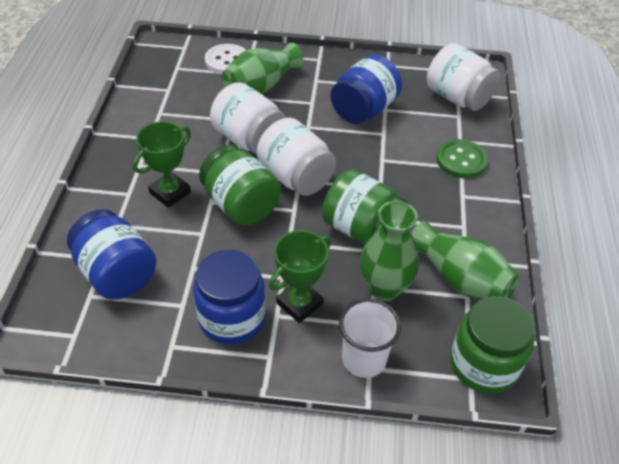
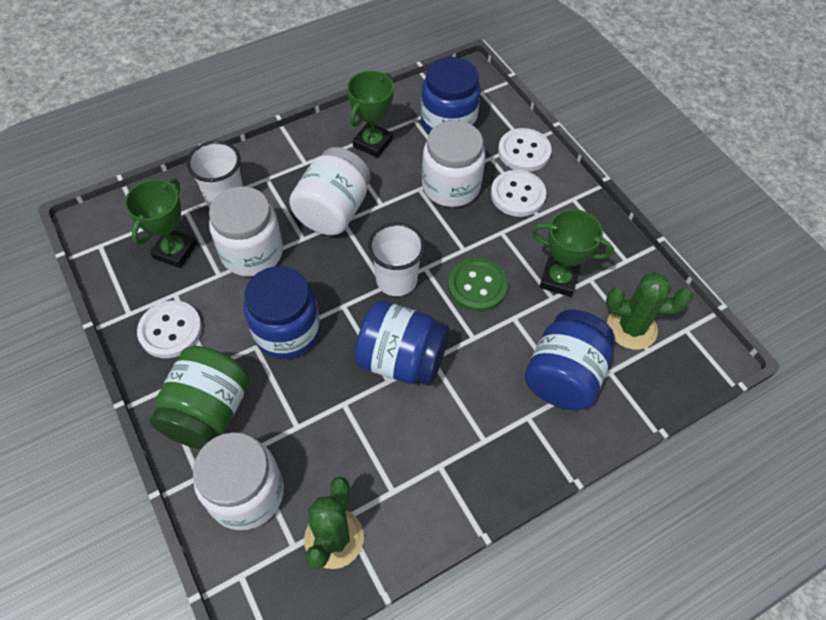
blue jar: 3 -> 4
green cactus: 0 -> 2
green jar: 3 -> 1
green trophy: 2 -> 3
green vase: 3 -> 0
white button: 1 -> 3
white cup: 1 -> 2
white jar: 3 -> 4

